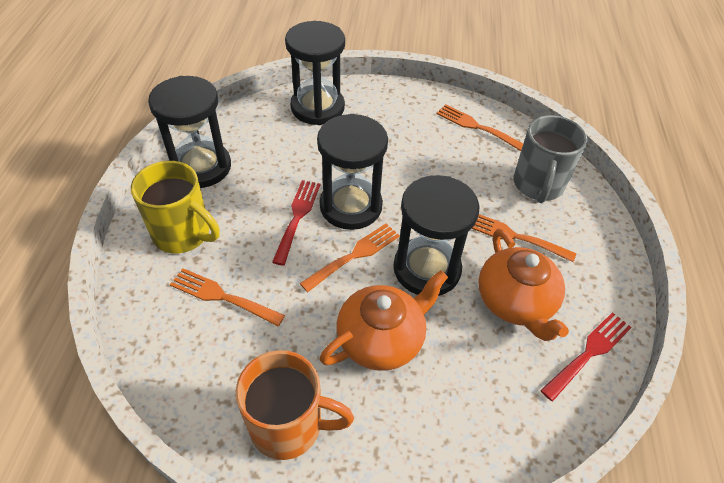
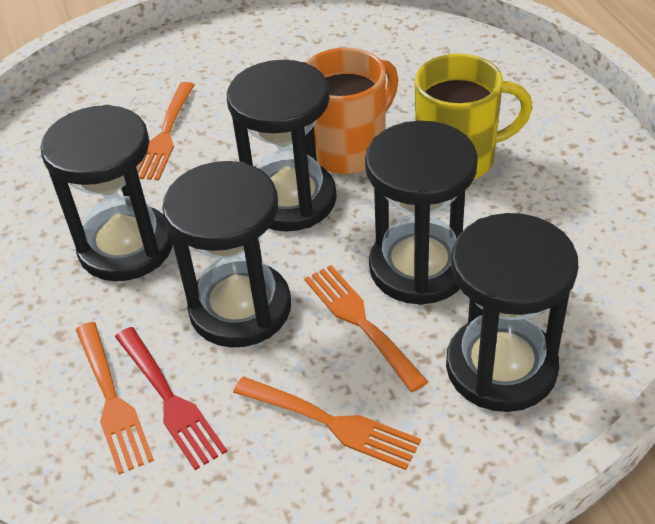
black hourglass: 4 -> 5
grey mug: 1 -> 0
orange teapot: 2 -> 0
red fork: 2 -> 1

